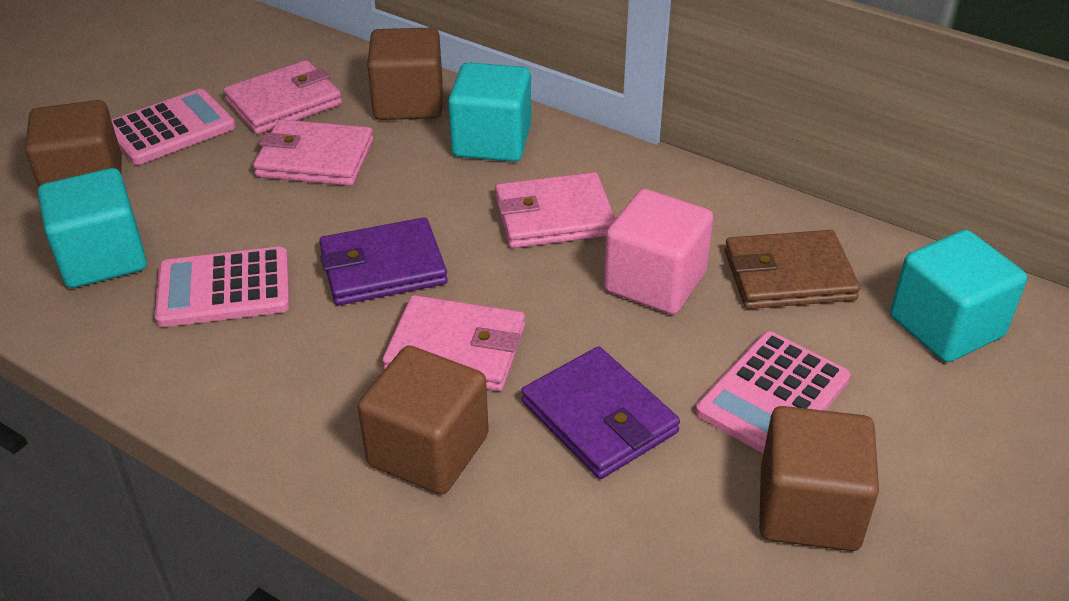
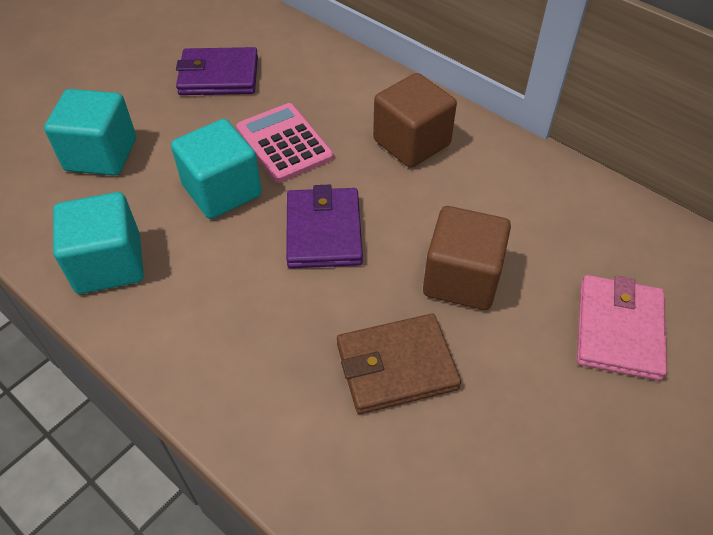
brown cube: 4 -> 2
pink calculator: 3 -> 1
pink cube: 1 -> 0
pink wallet: 4 -> 1

